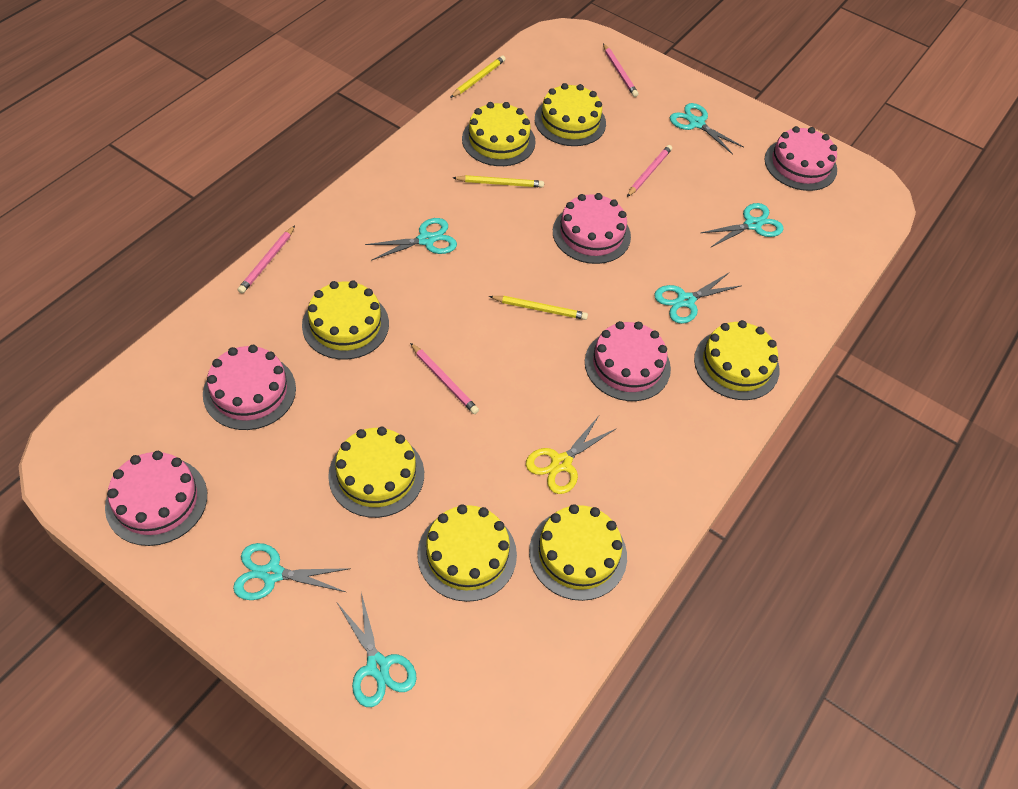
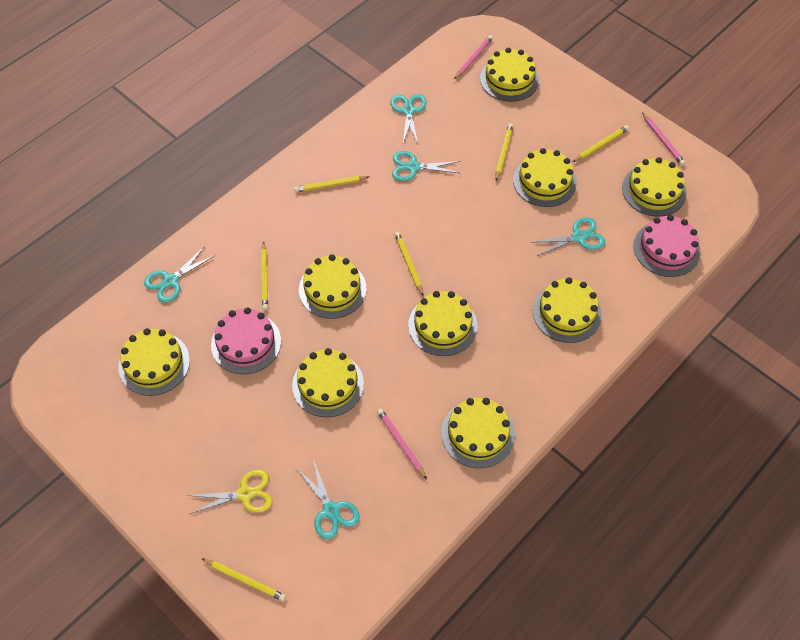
pink cake: 5 -> 2
pink pencil: 4 -> 3
turquoise scissors: 6 -> 5
yellow cake: 7 -> 9
yellow pencil: 3 -> 6

